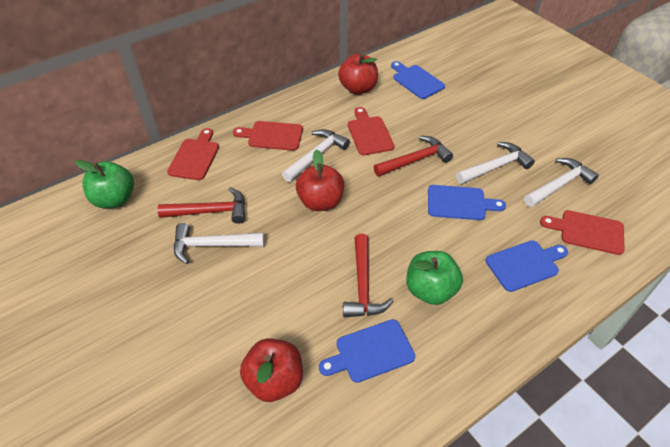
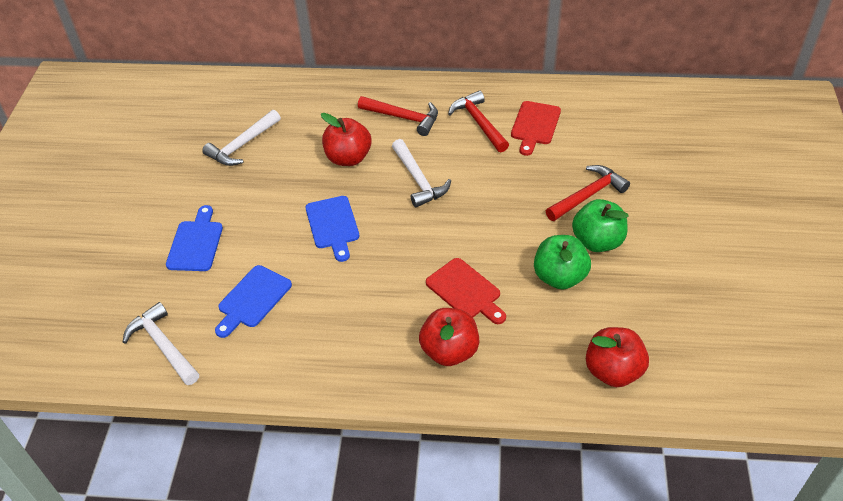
blue cutting board: 4 -> 3
red cutting board: 4 -> 2
white hammer: 4 -> 3

